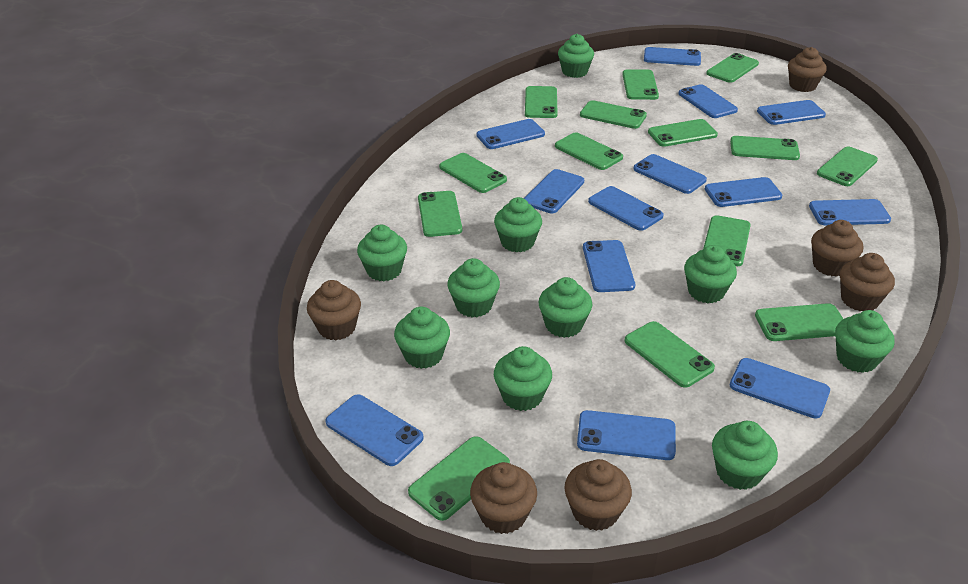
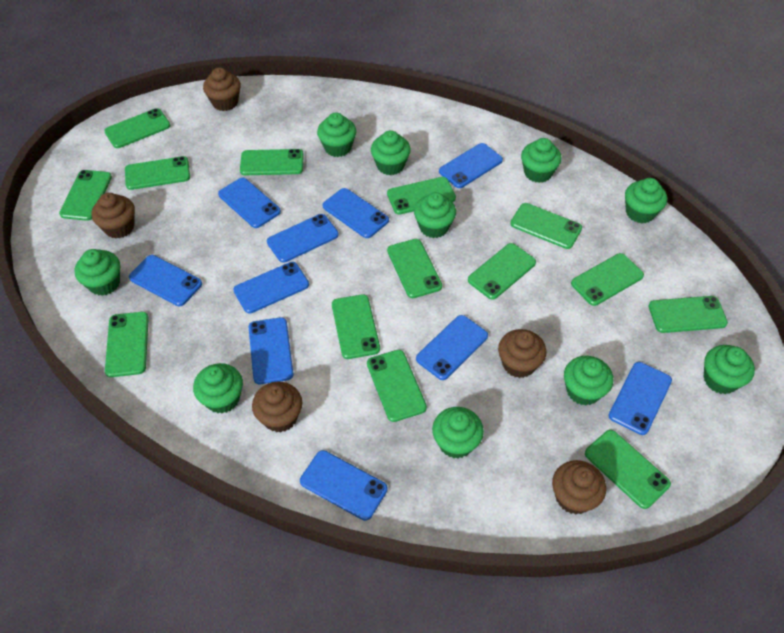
blue phone: 13 -> 10
brown cupcake: 6 -> 5

